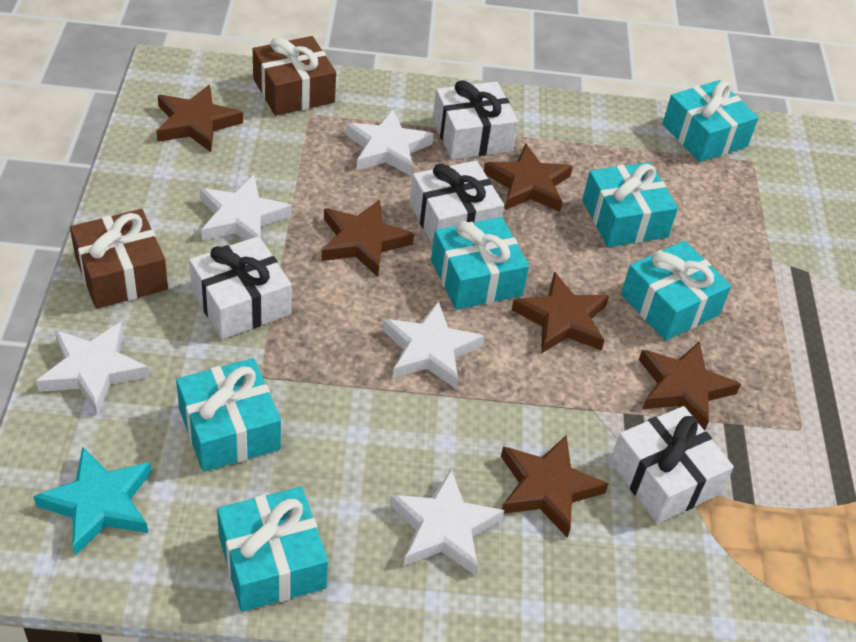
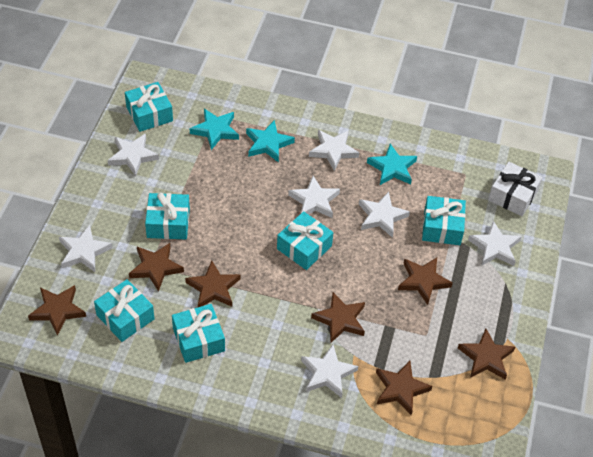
brown gift: 2 -> 0
brown star: 6 -> 7
turquoise star: 1 -> 3
white gift: 4 -> 1
white star: 5 -> 7

